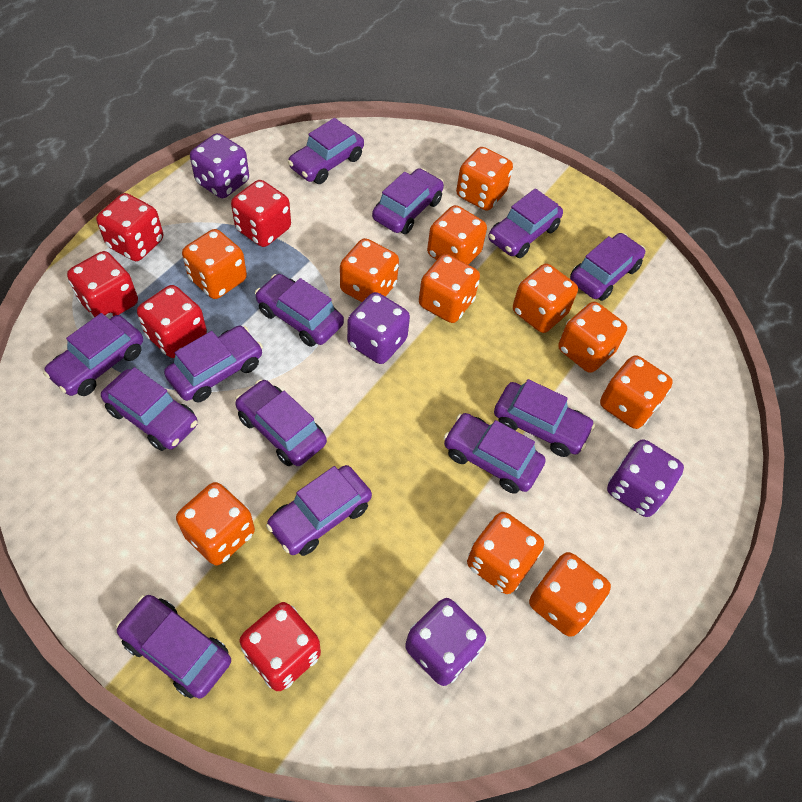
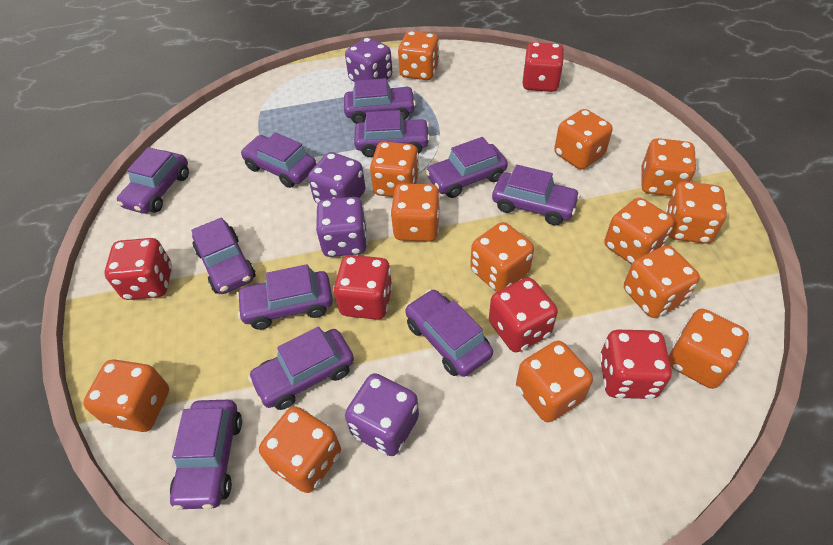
orange dice: 11 -> 13
purple car: 13 -> 11

